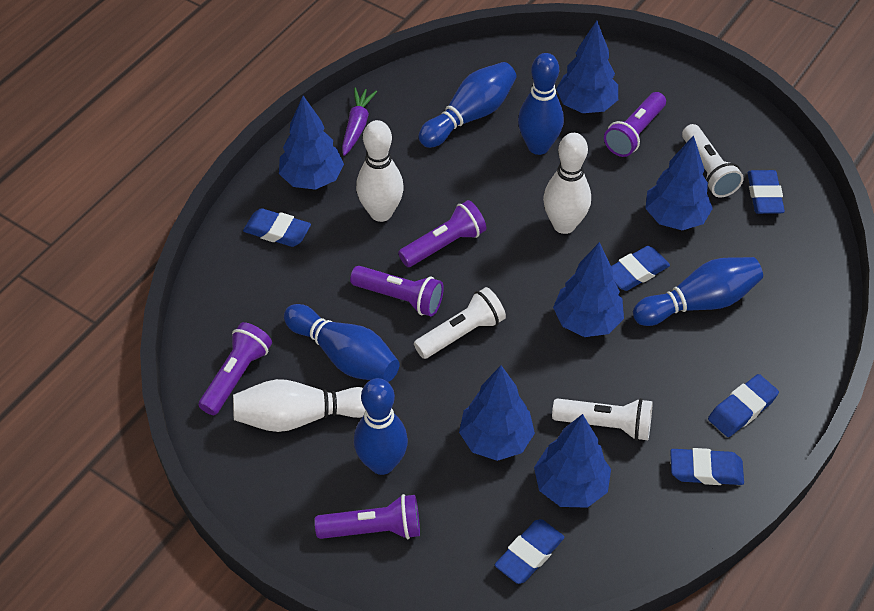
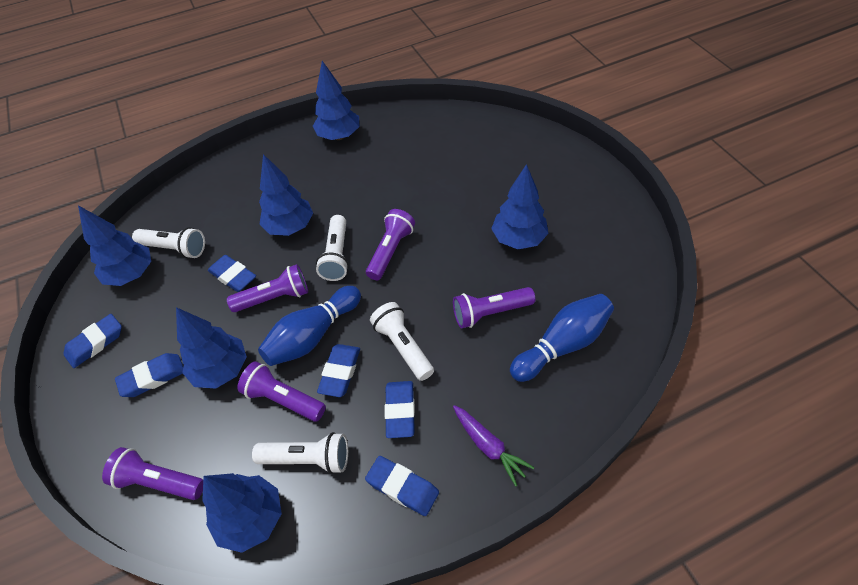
blue bowling pin: 5 -> 2
white bowling pin: 3 -> 0
white flashlight: 3 -> 4

